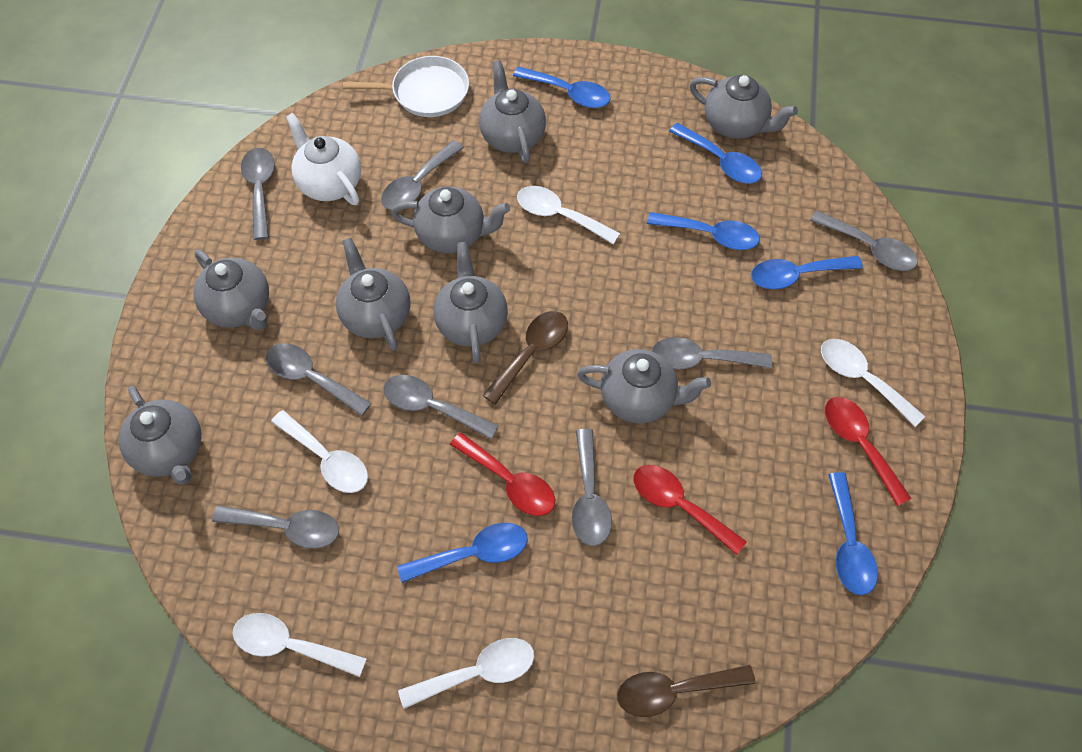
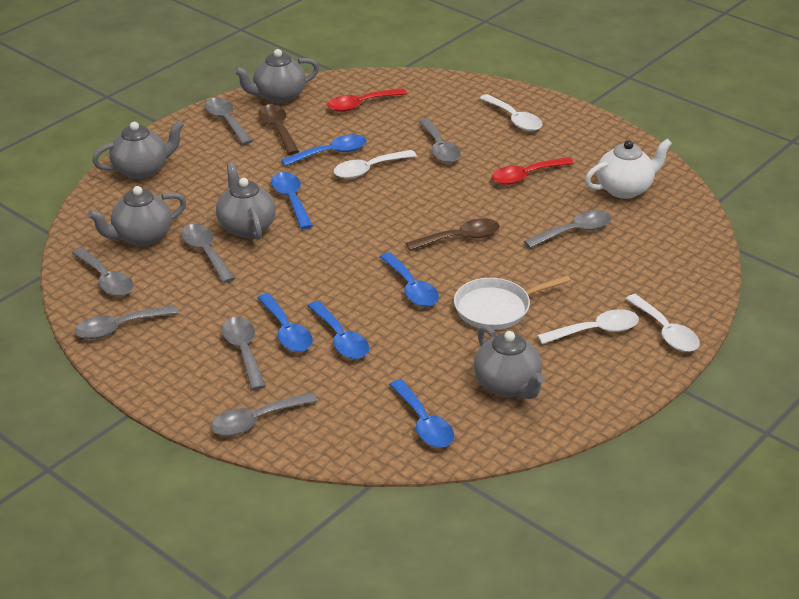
grey teapot: 8 -> 5
red spoon: 3 -> 2
white spoon: 5 -> 4

